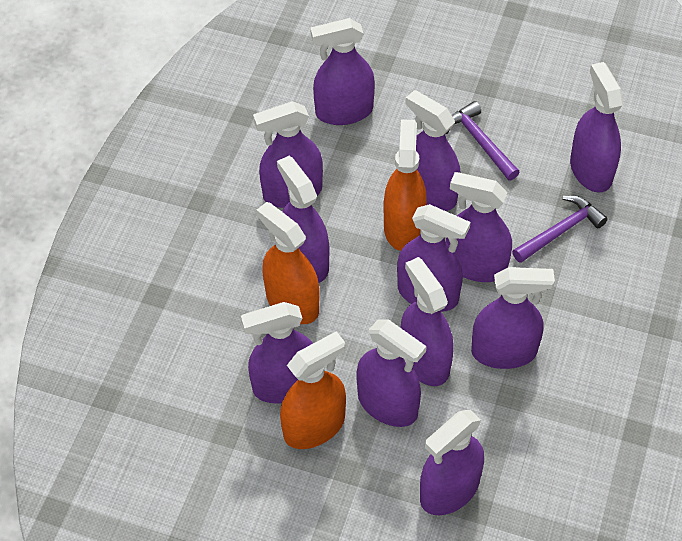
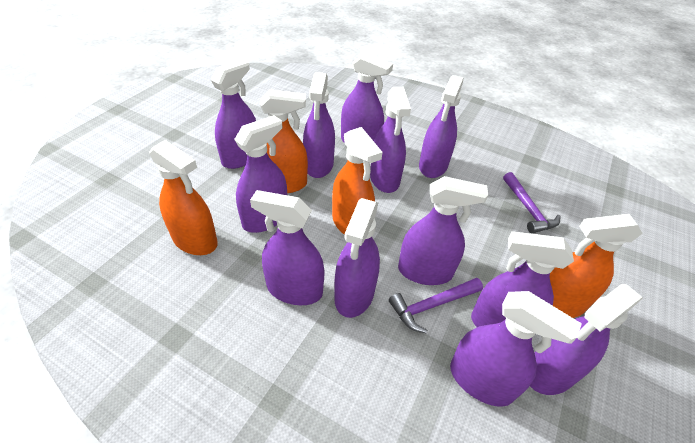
orange spray bottle: 3 -> 4

